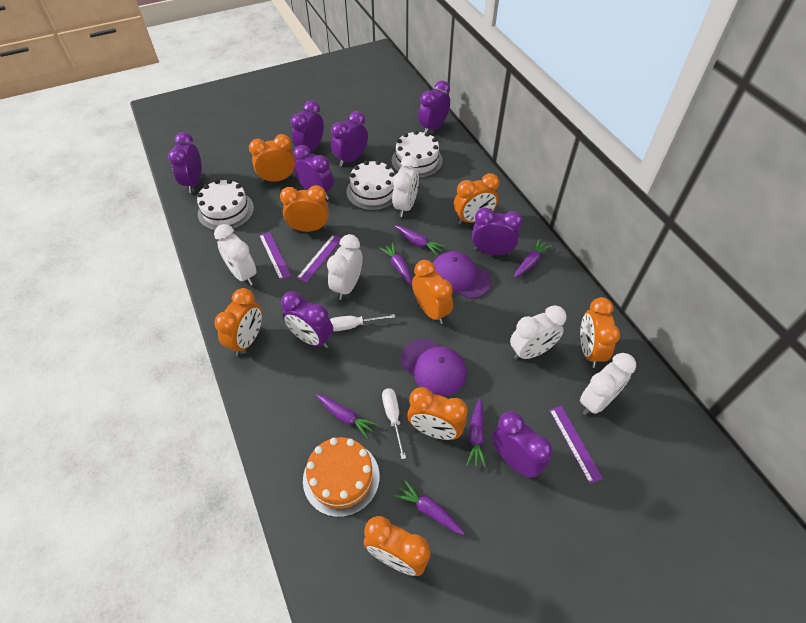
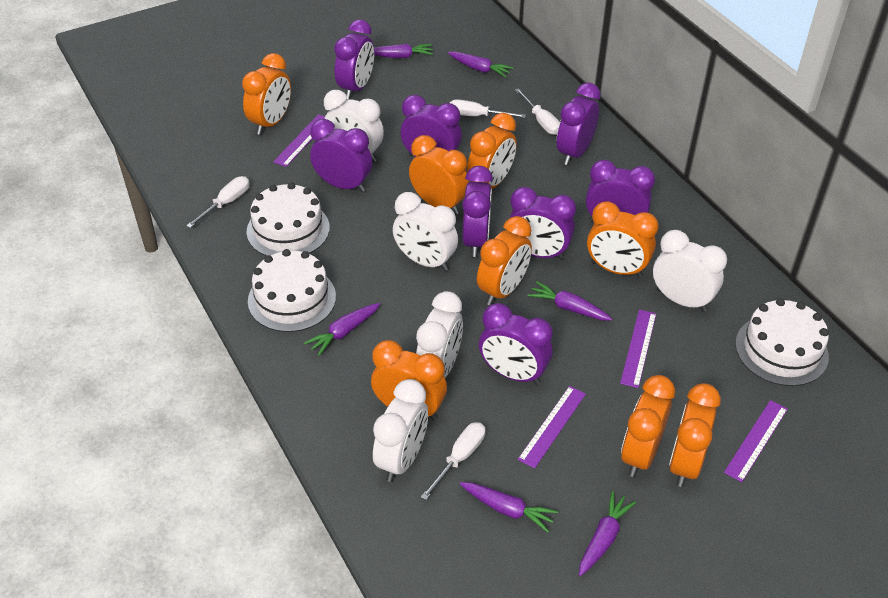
orange cake: 1 -> 0
purple cap: 2 -> 0
purple ruler: 3 -> 4
white screwdriver: 2 -> 4

